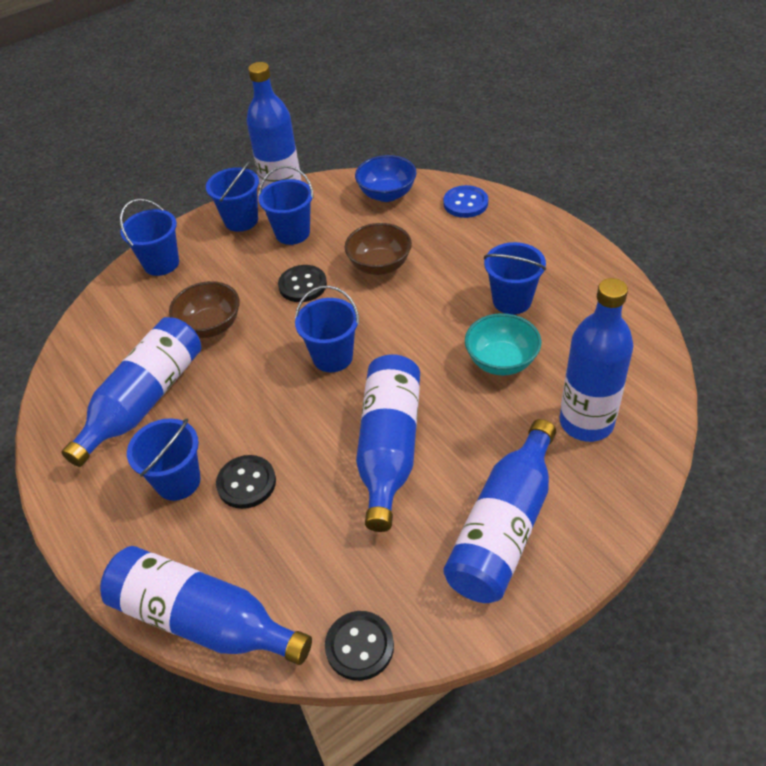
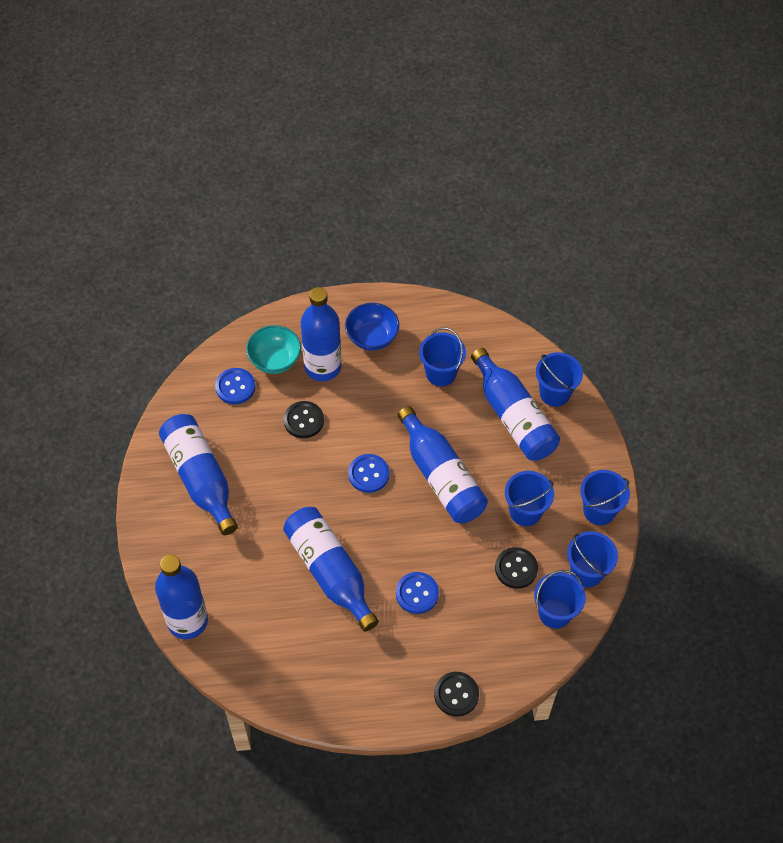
blue button: 1 -> 3
brown bowl: 2 -> 0

